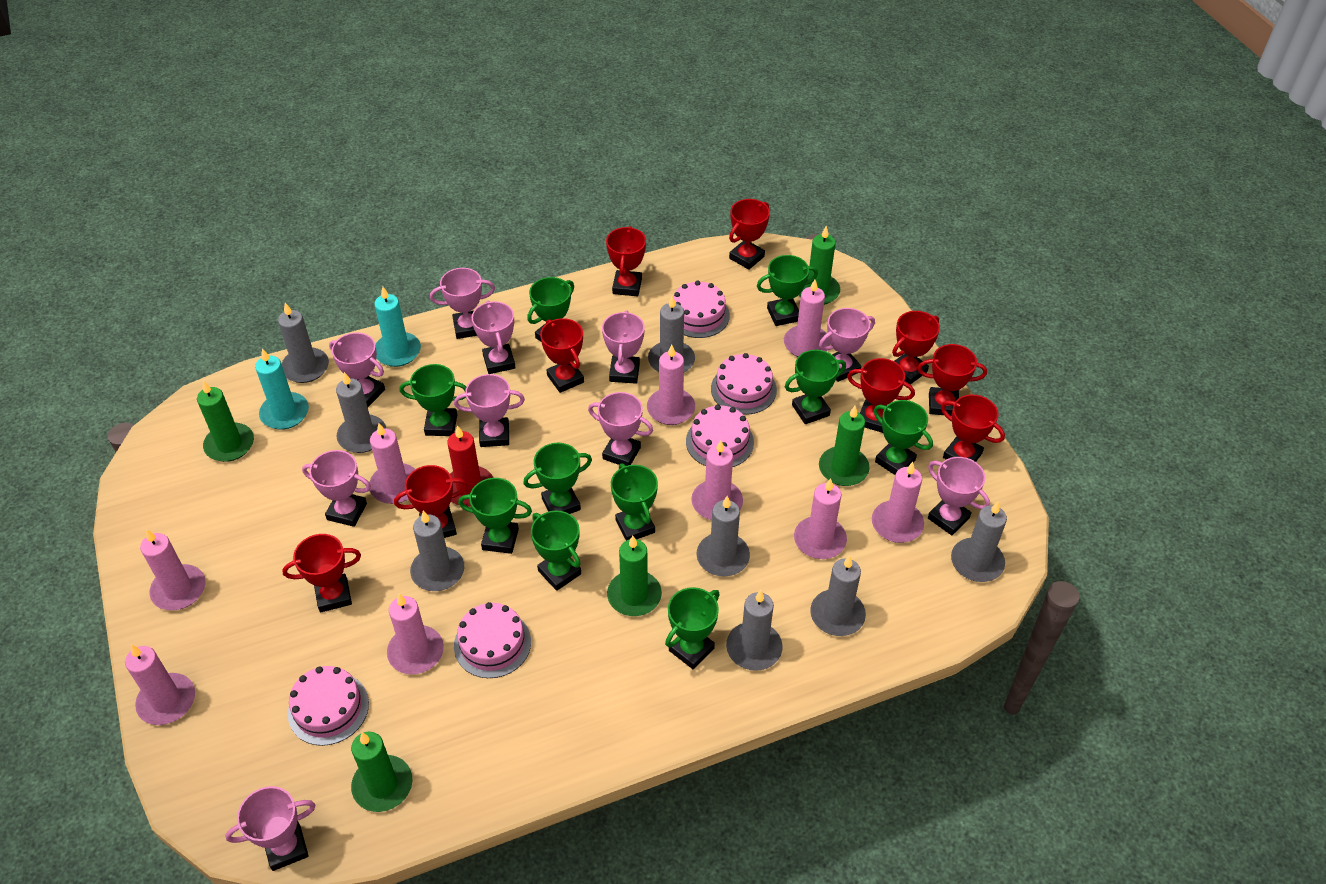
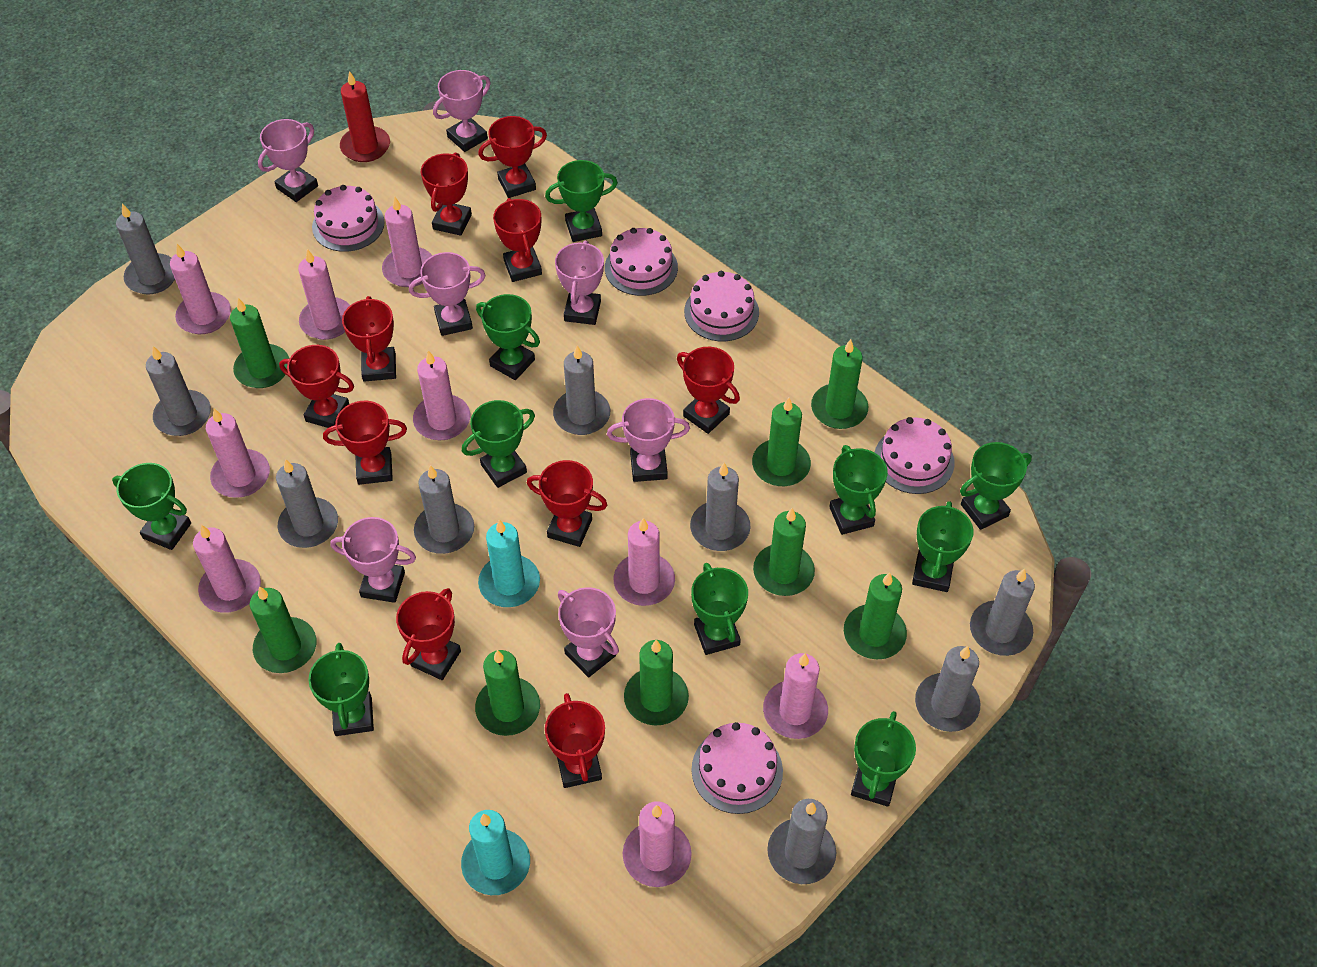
green candle: 5 -> 8
grey candle: 8 -> 9
pink trophy: 10 -> 7
red trophy: 9 -> 10

